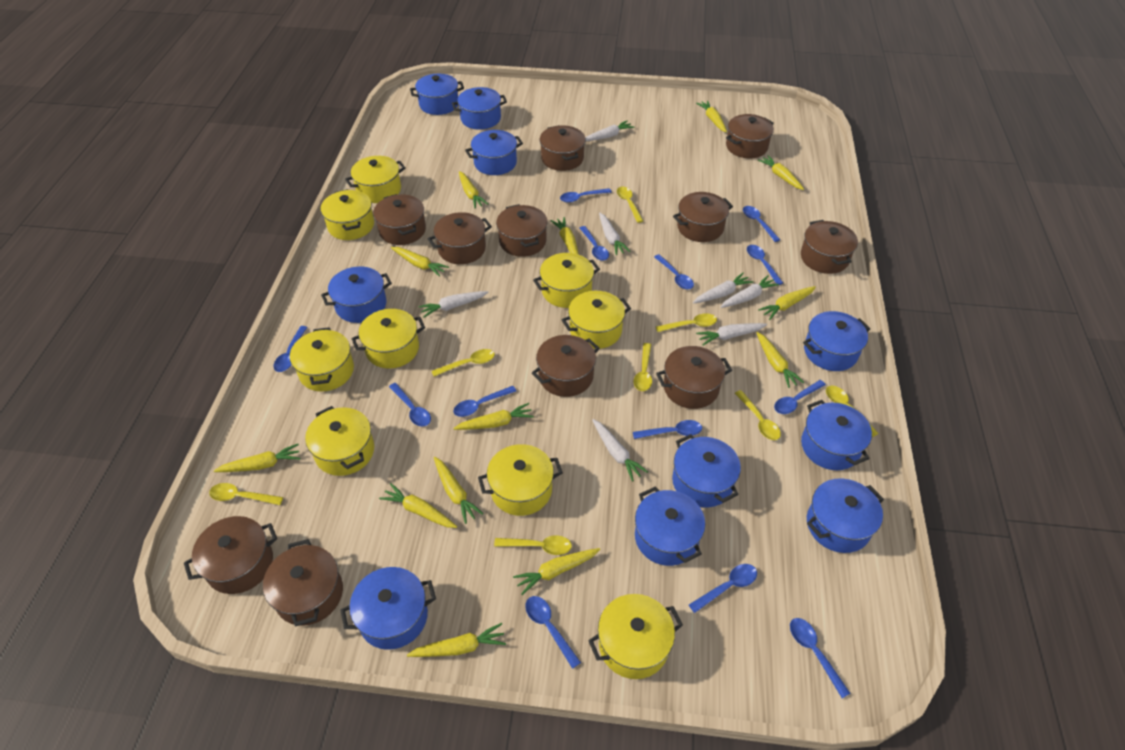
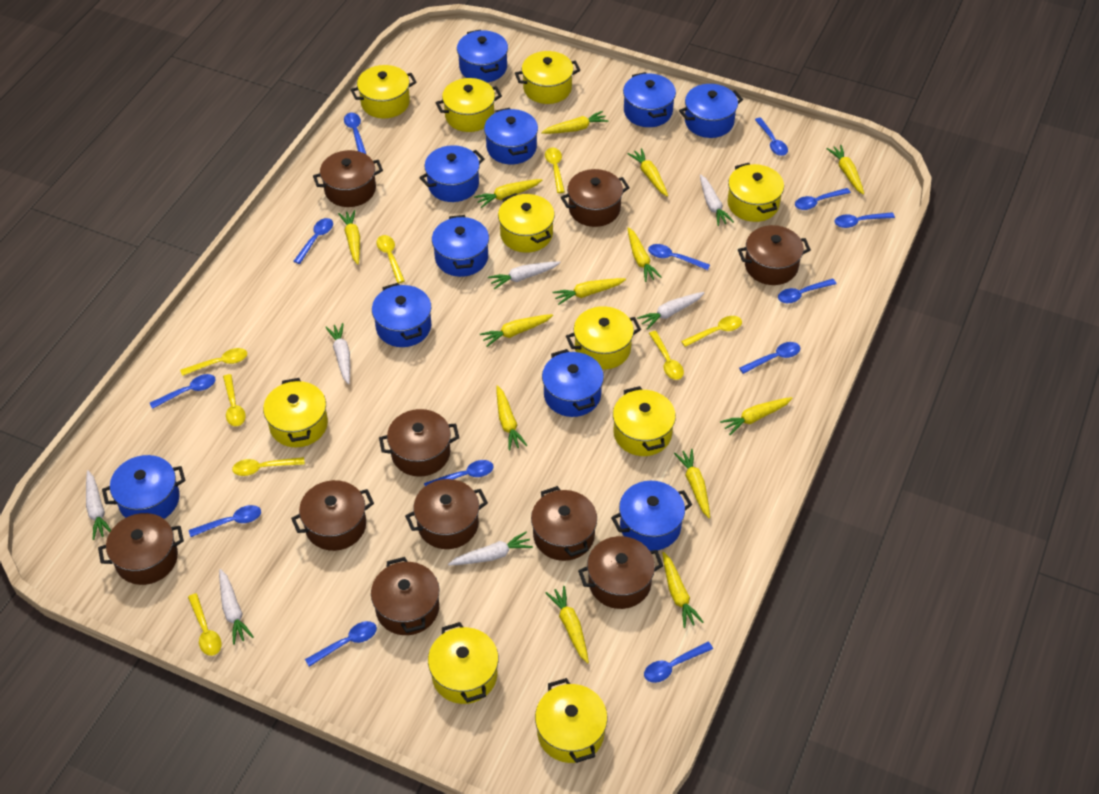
brown pot: 11 -> 10
yellow pot: 9 -> 10

